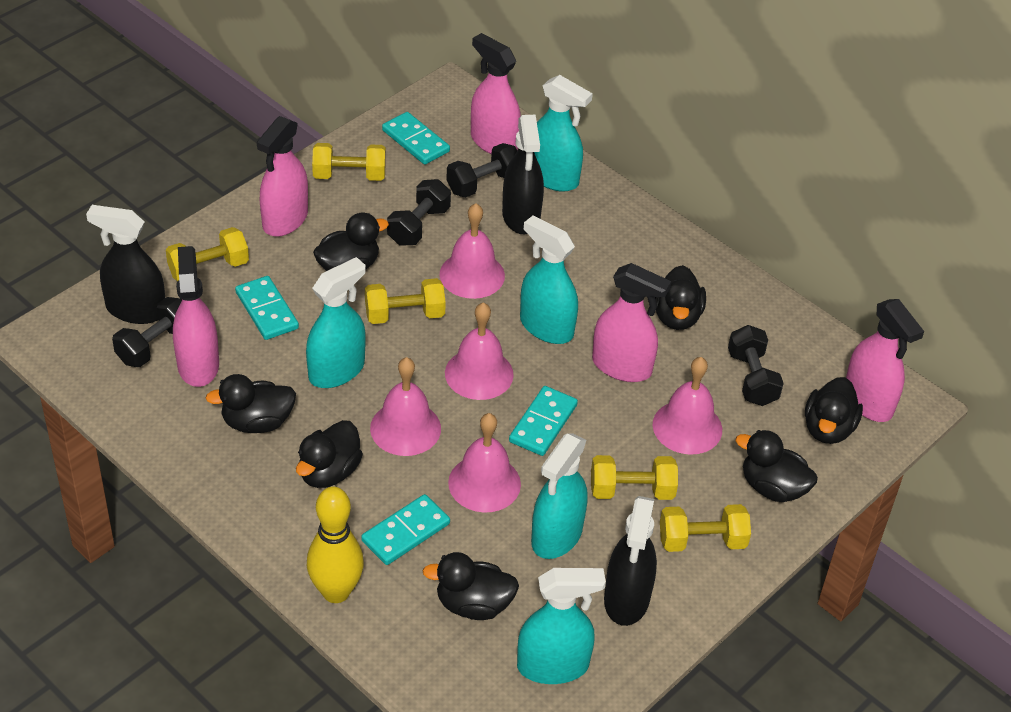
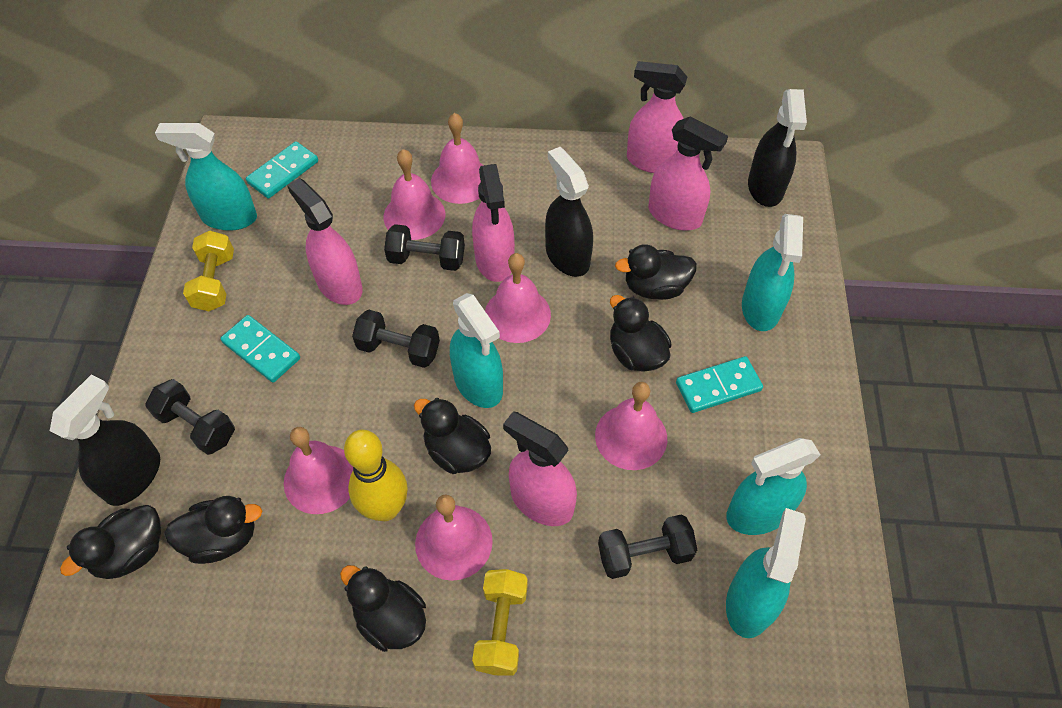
black duck: 7 -> 6
pink bell: 5 -> 6
turquoise domino: 4 -> 3
yellow dumbbell: 5 -> 2

